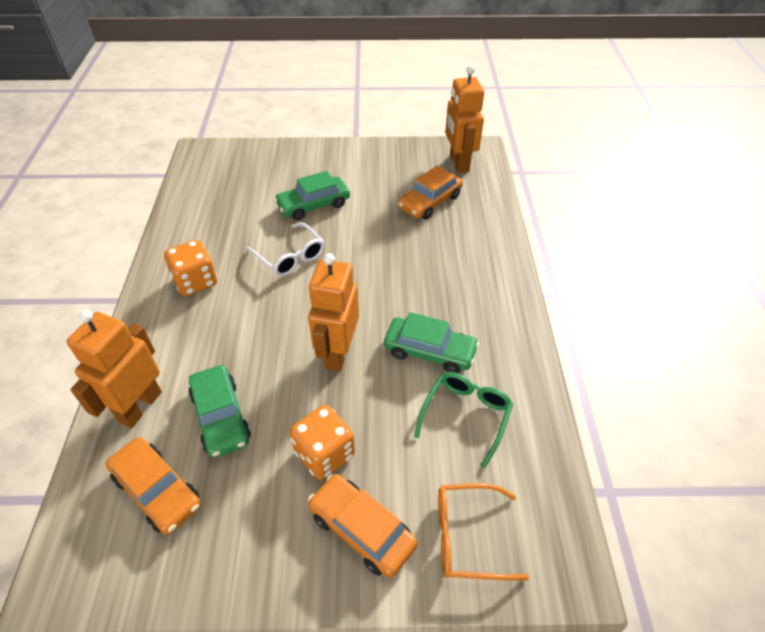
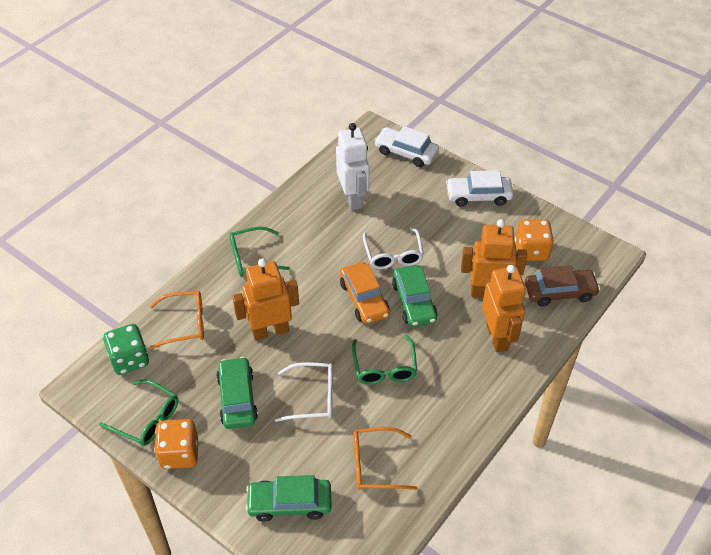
brown car: 0 -> 1
green dice: 0 -> 1
green glasses: 1 -> 3
orange car: 3 -> 1
orange glasses: 1 -> 2
white car: 0 -> 2
white glasses: 1 -> 2
white robot: 0 -> 1

